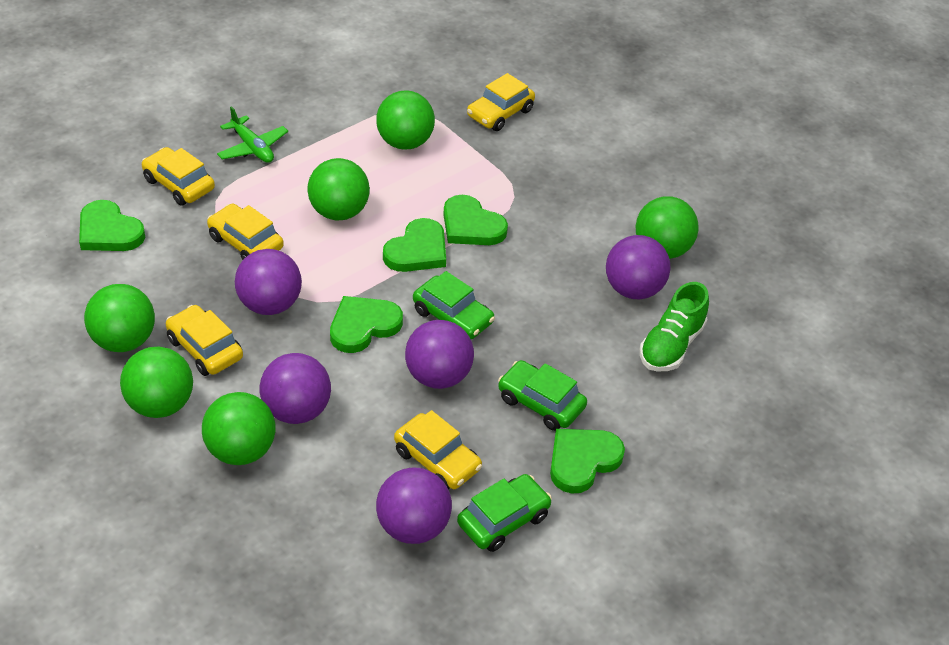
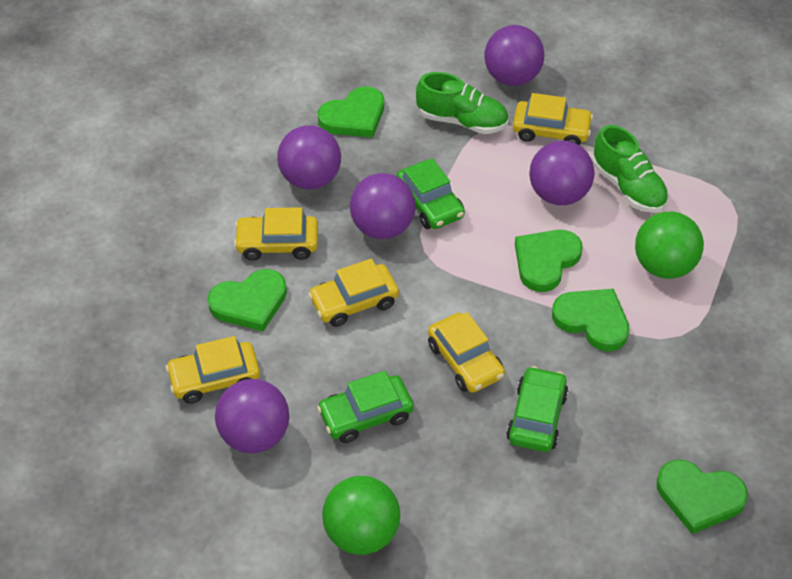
green ball: 6 -> 2
green plane: 1 -> 0
green shoe: 1 -> 2

